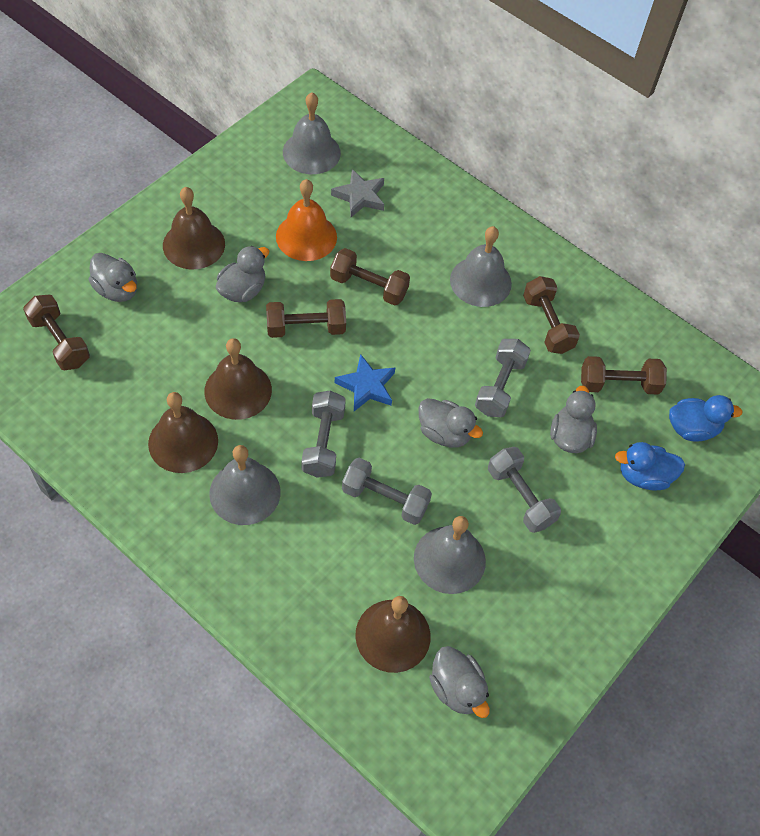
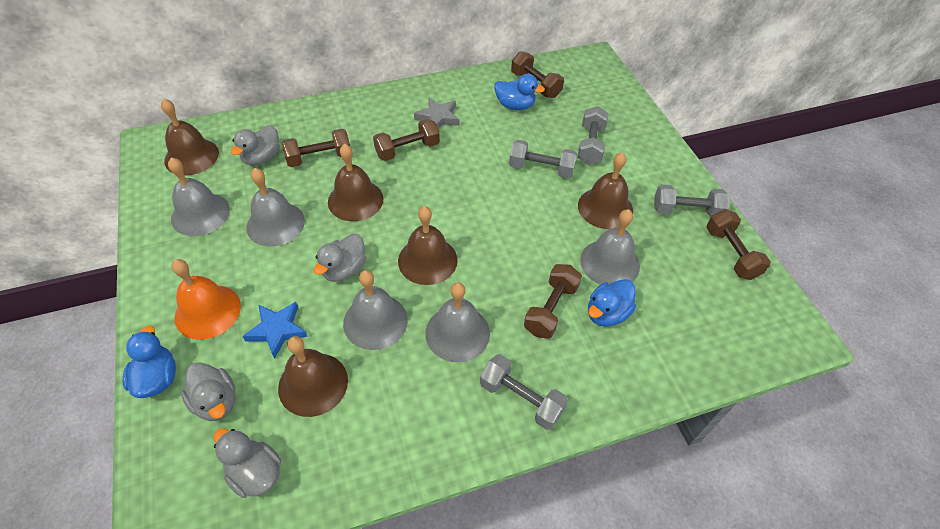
blue duck: 2 -> 3
brown bell: 4 -> 5
grey bell: 4 -> 5
grey duck: 5 -> 4

